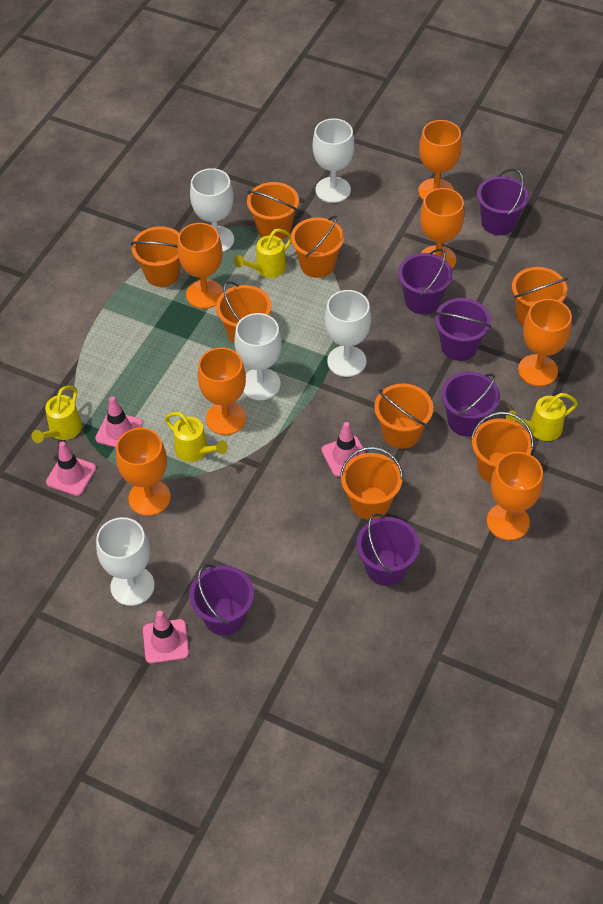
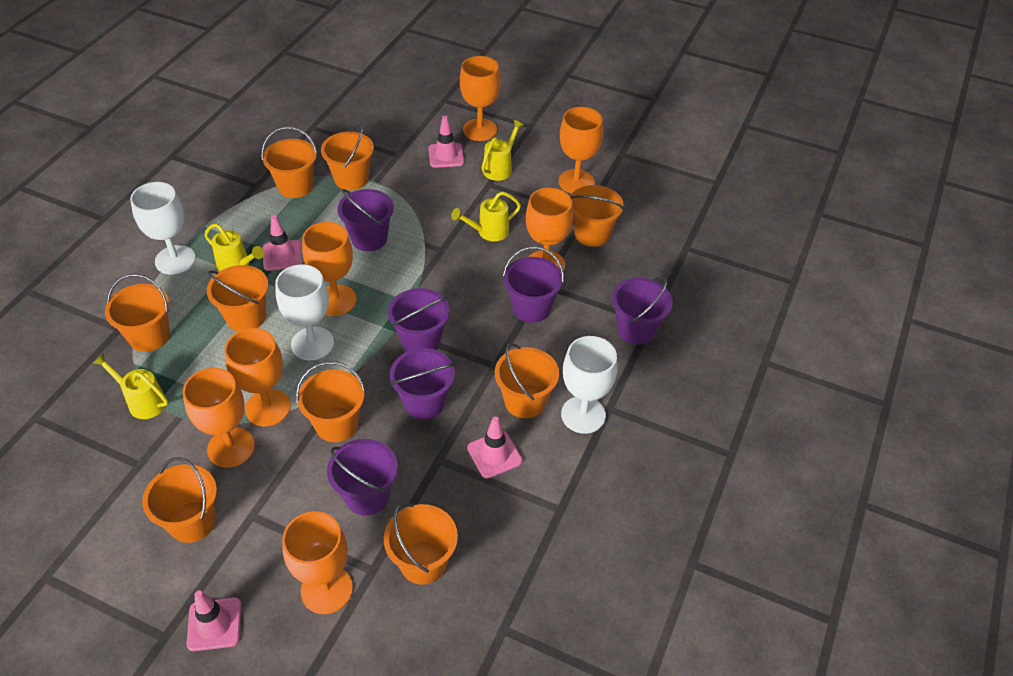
orange bucket: 8 -> 9
white goblet: 5 -> 3

